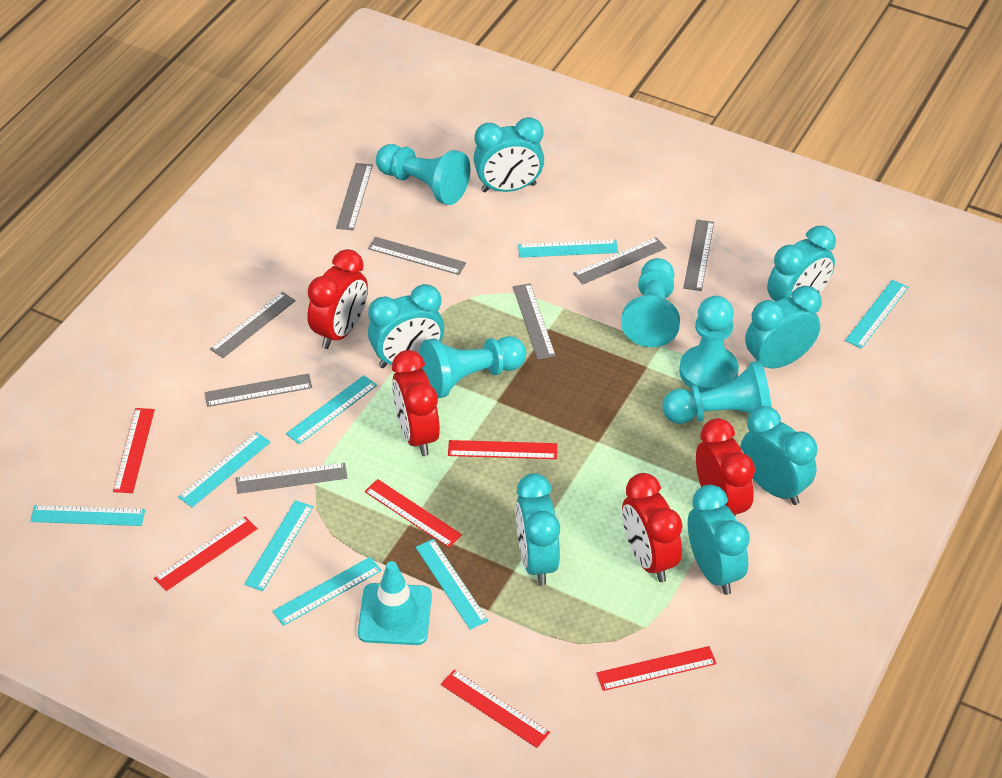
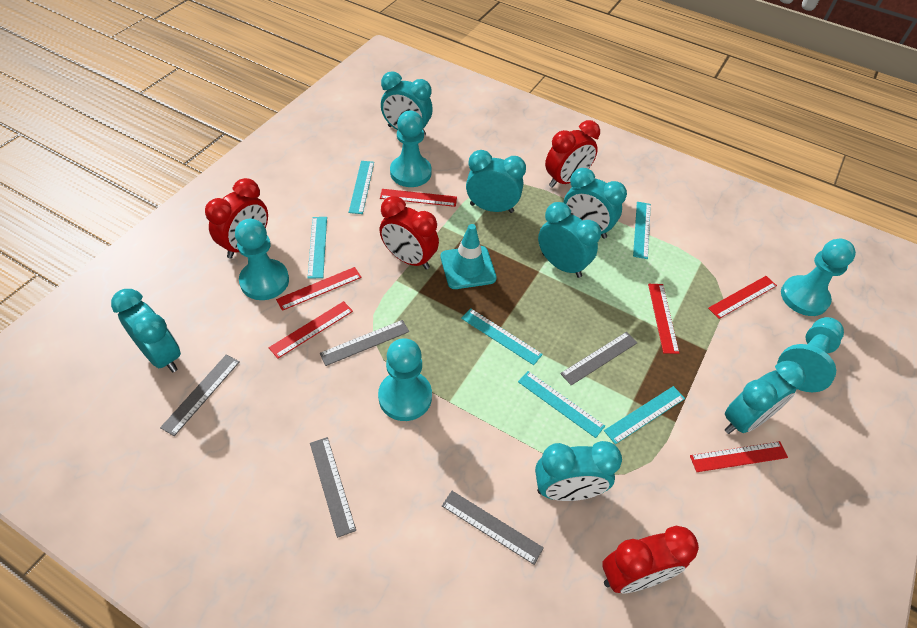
grey ruler: 8 -> 5
turquoise ruler: 8 -> 6

